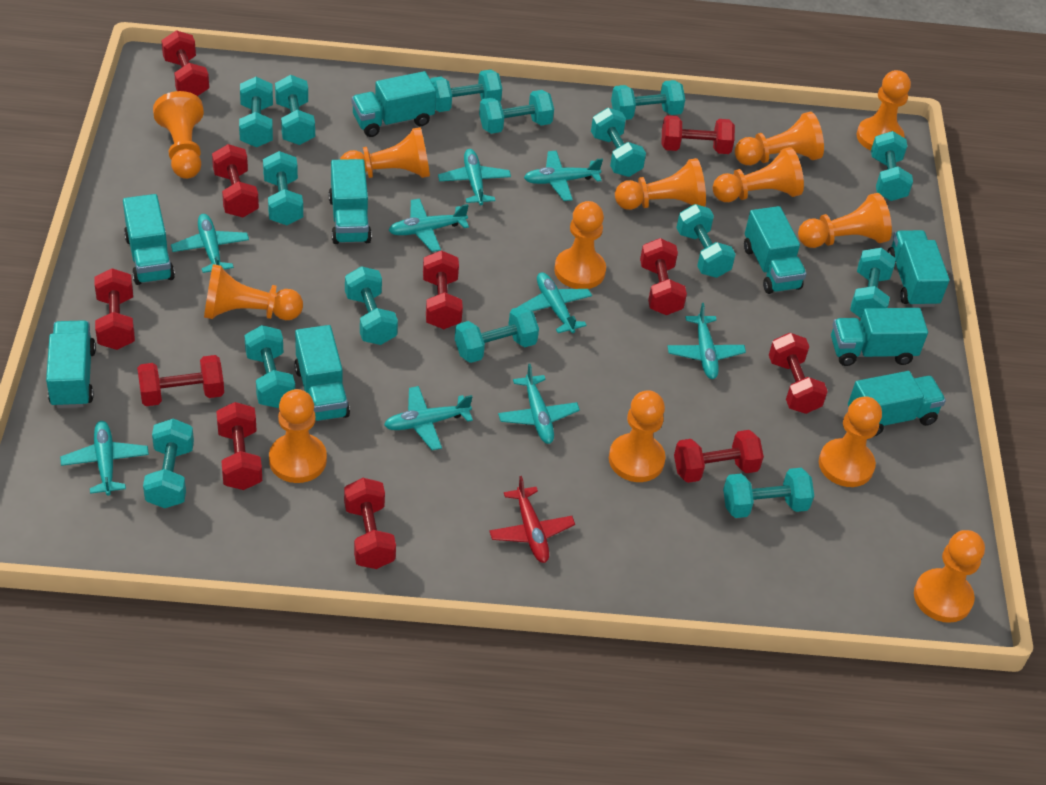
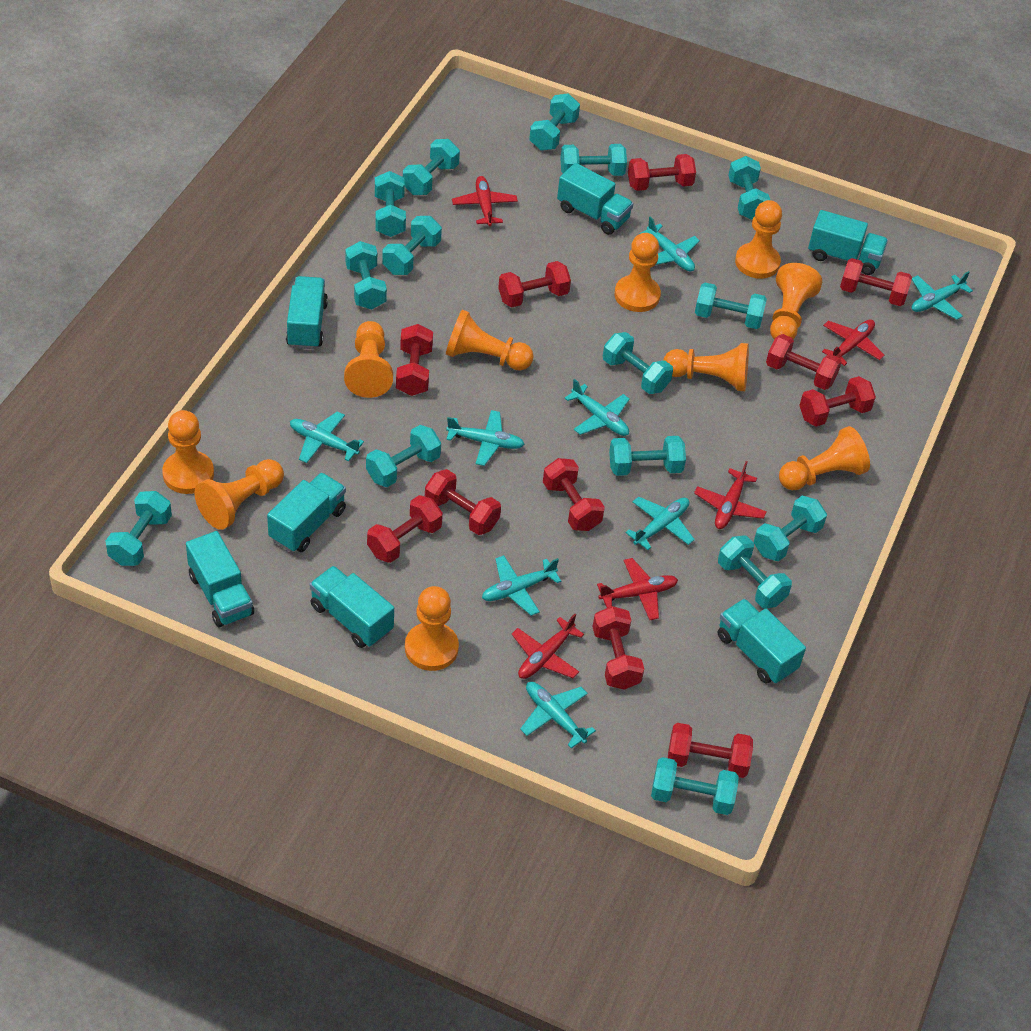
orange pawn: 13 -> 10
red plane: 1 -> 5
turquoise plane: 9 -> 8
turquoise truck: 9 -> 7

